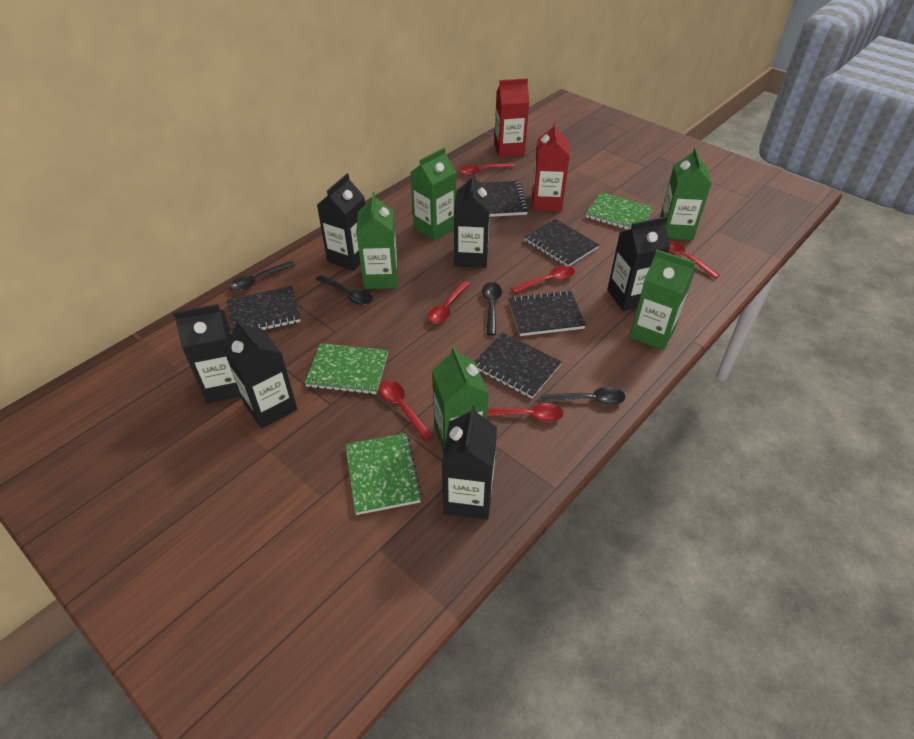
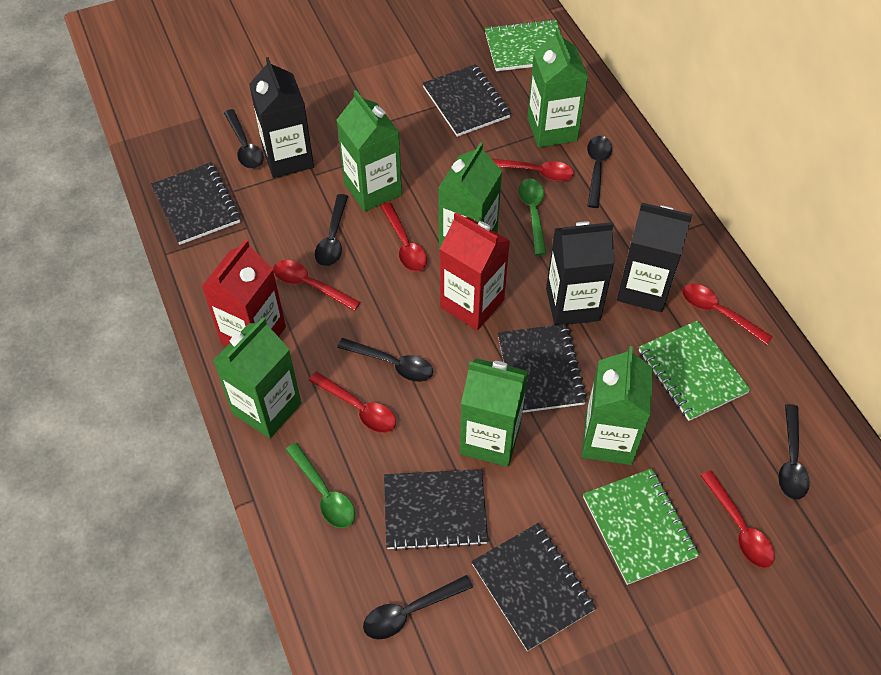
black carton: 6 -> 3
black spoon: 4 -> 6
green carton: 5 -> 6
green spoon: 0 -> 2

